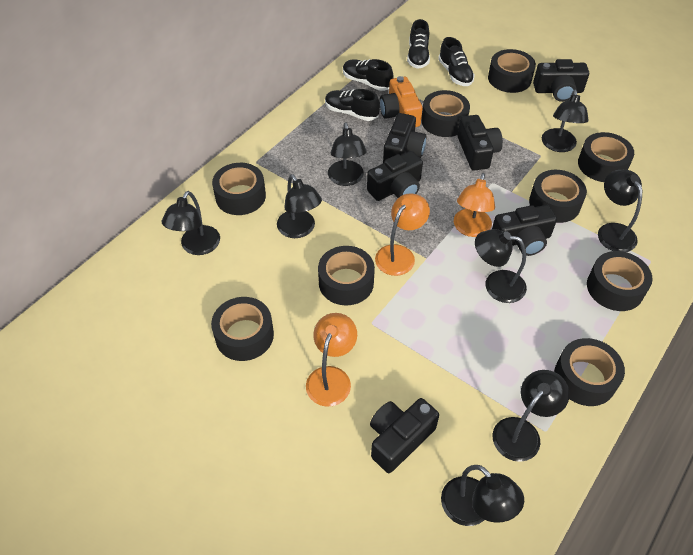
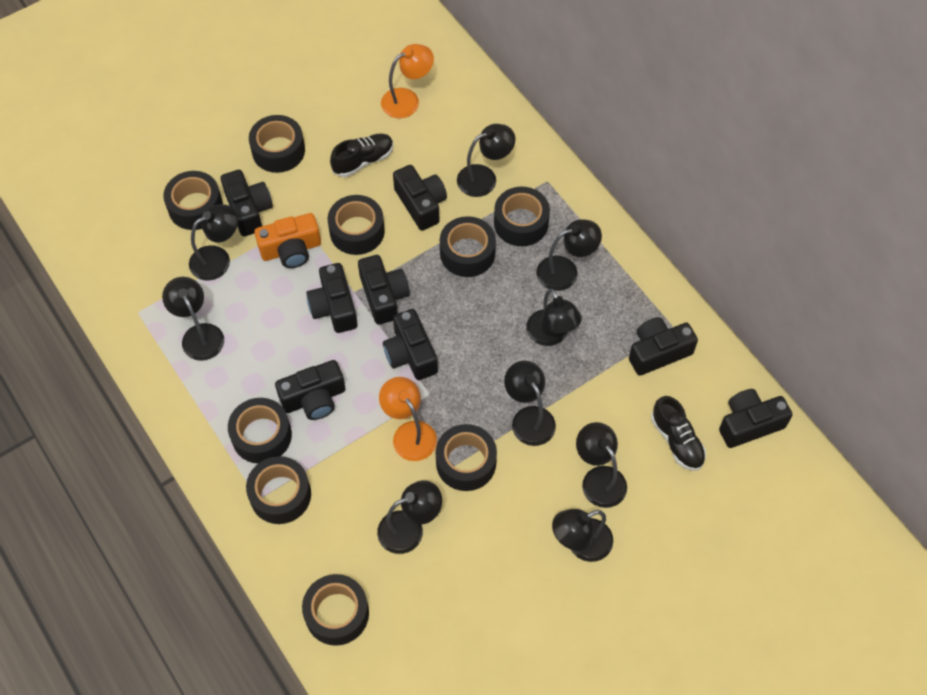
black camera: 6 -> 8
black lamp: 8 -> 9
black shoe: 4 -> 2
orange lamp: 3 -> 2

